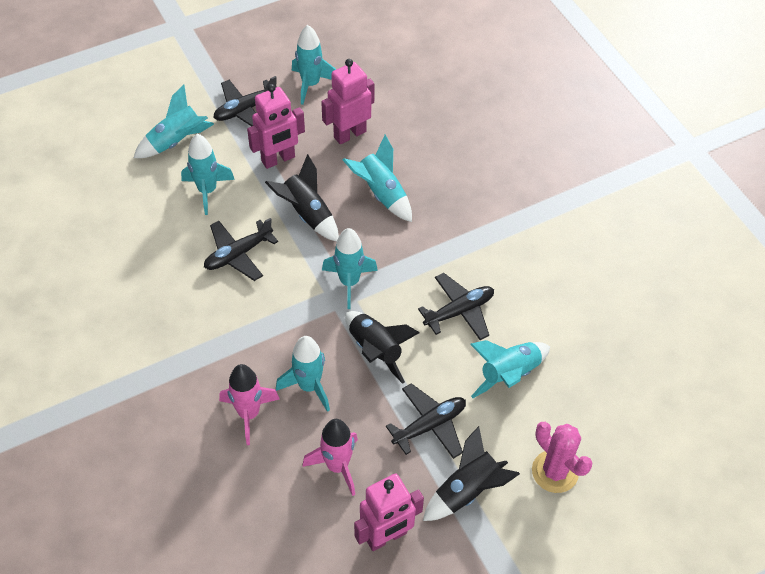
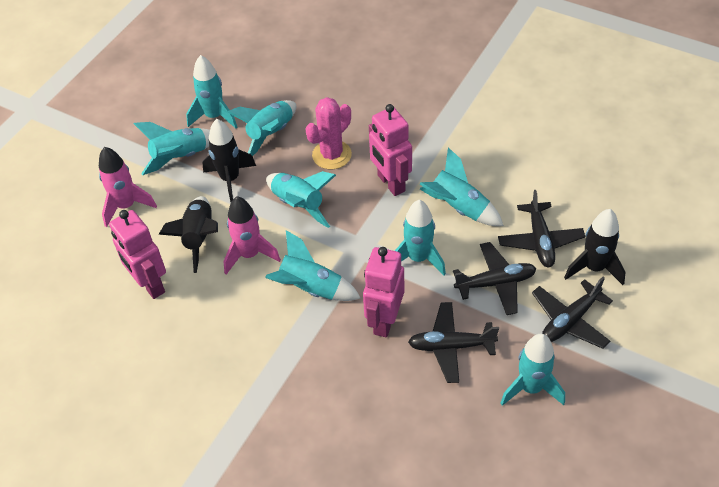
turquoise rocket: 7 -> 8

